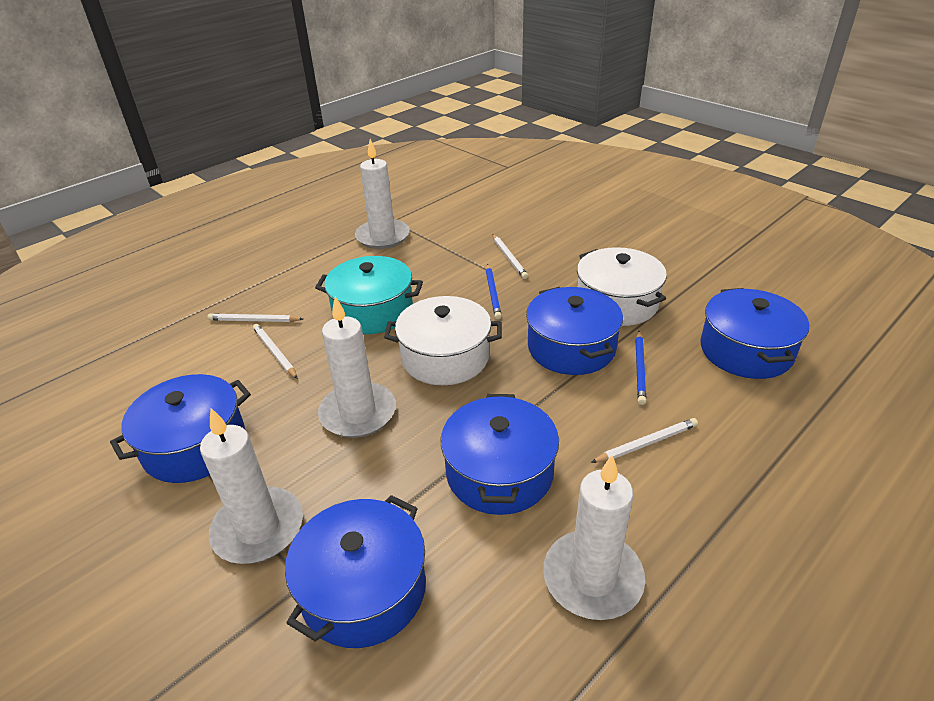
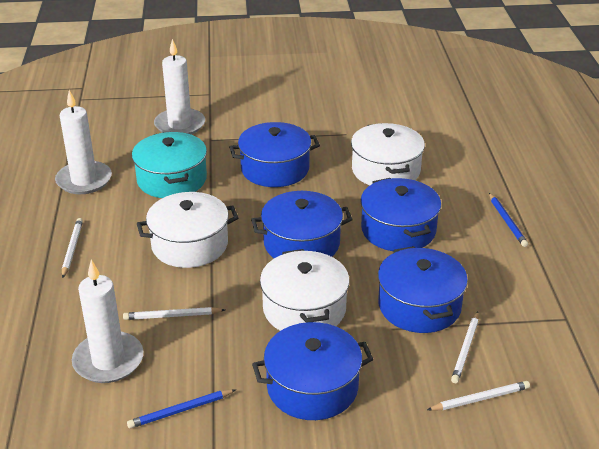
white candle: 4 -> 3
white pot: 2 -> 3

